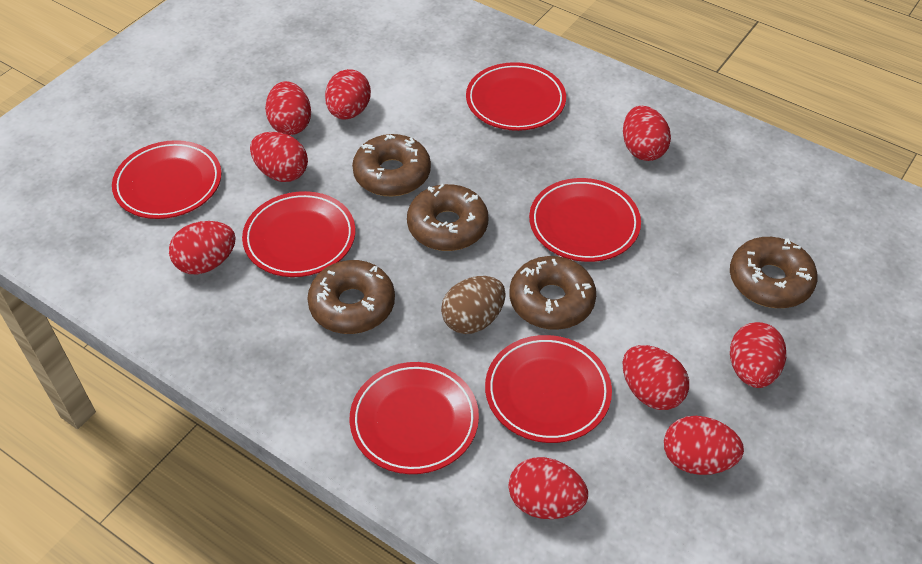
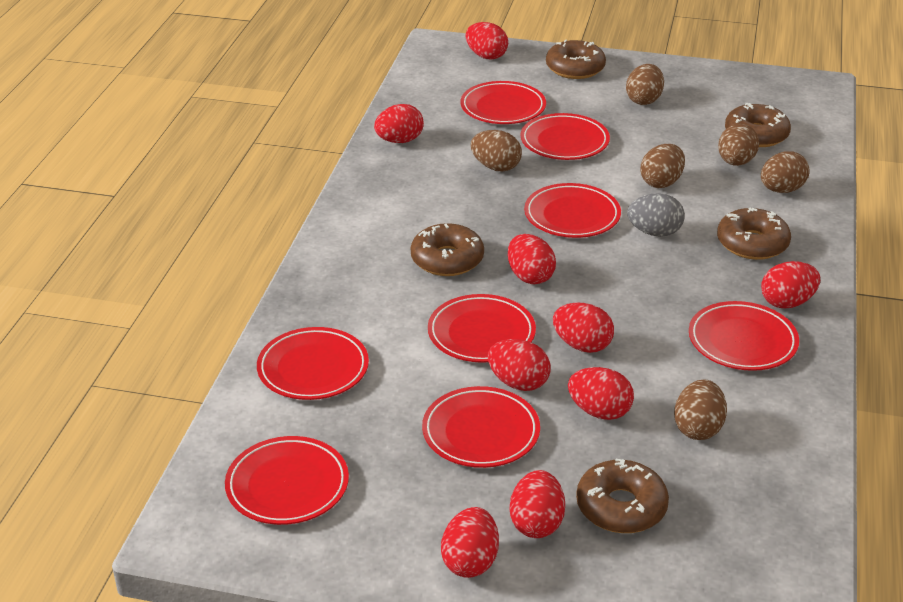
brown egg: 1 -> 6
grey egg: 0 -> 1
red plate: 6 -> 8

